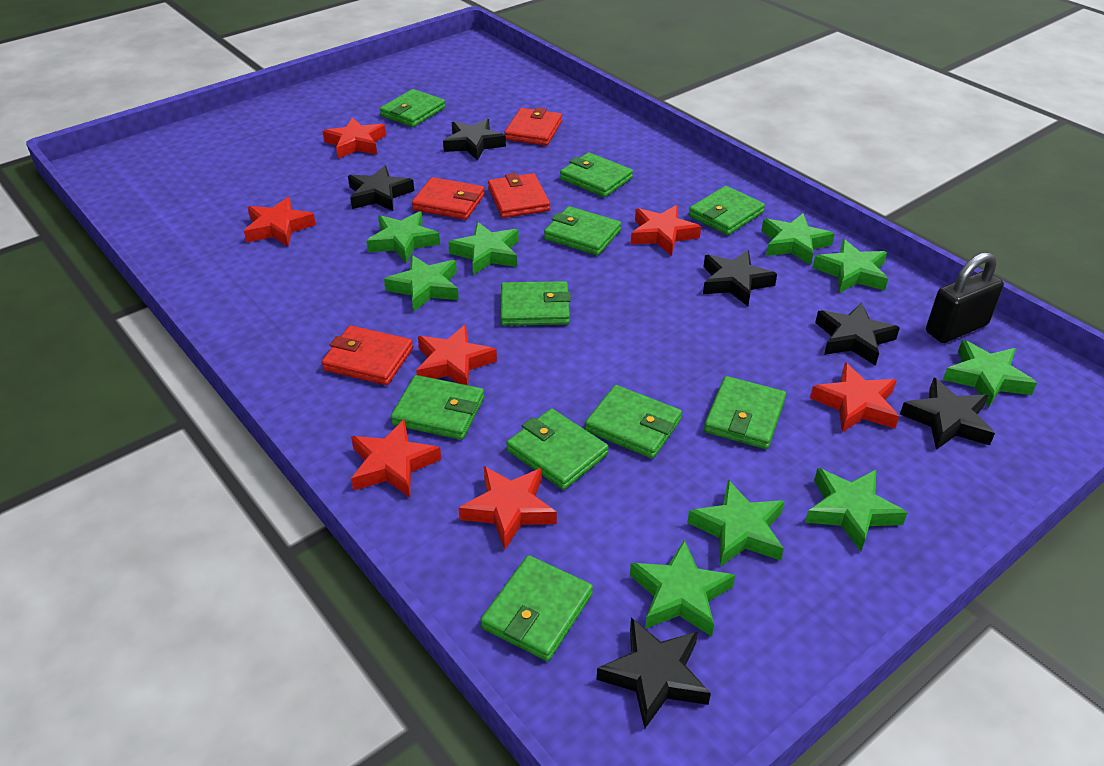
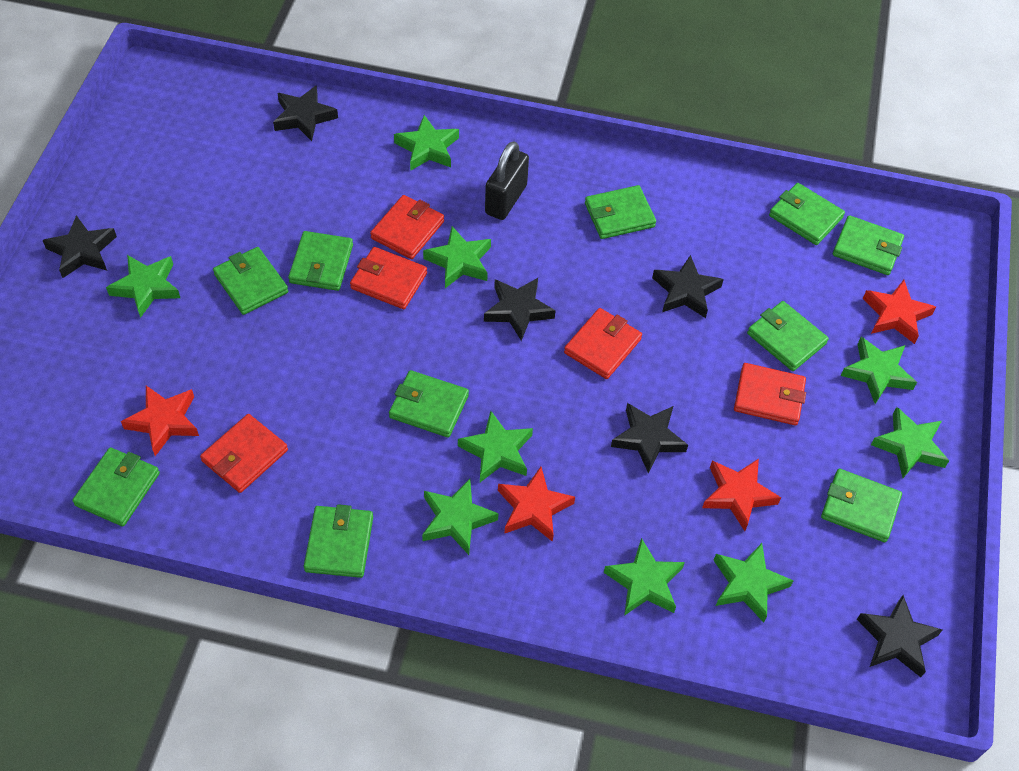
red star: 7 -> 4
red wallet: 4 -> 5

